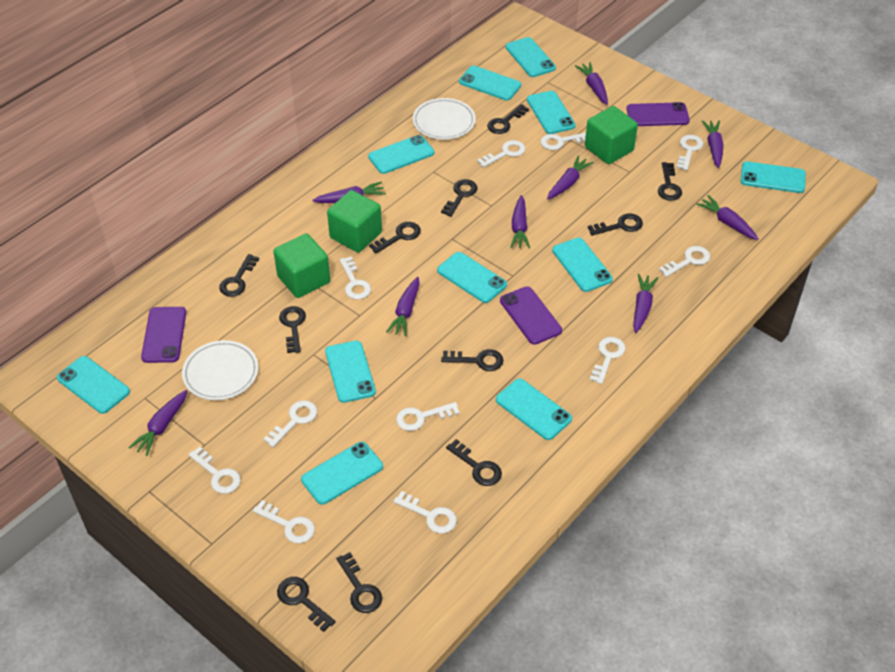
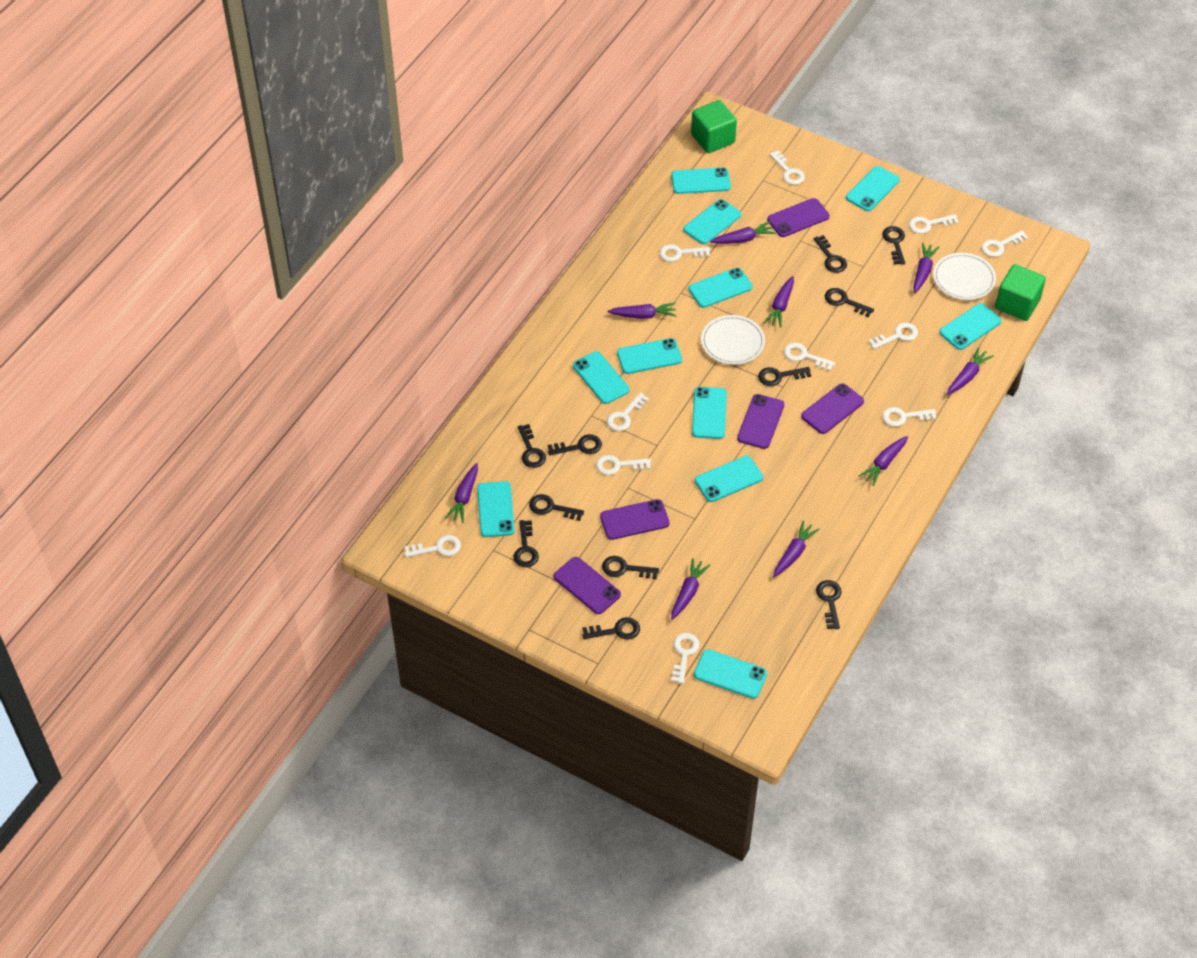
green cube: 3 -> 2
purple phone: 3 -> 5

